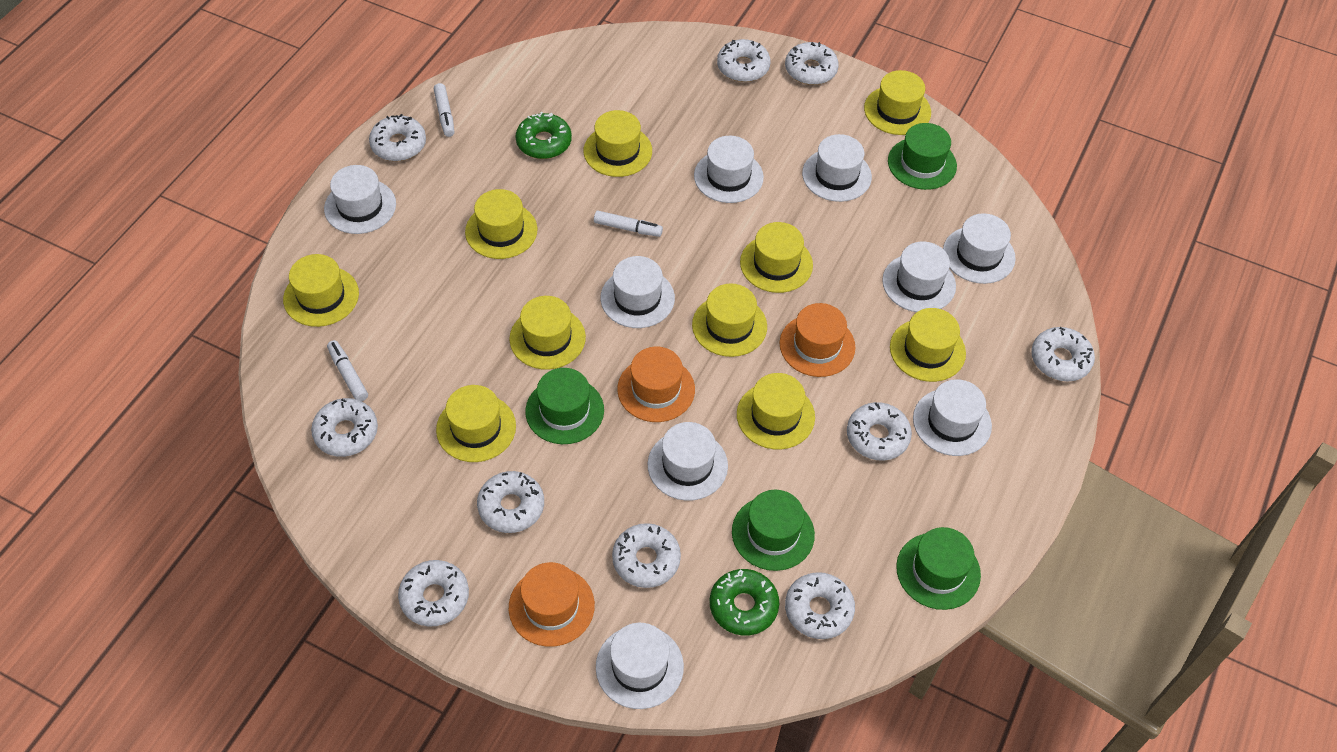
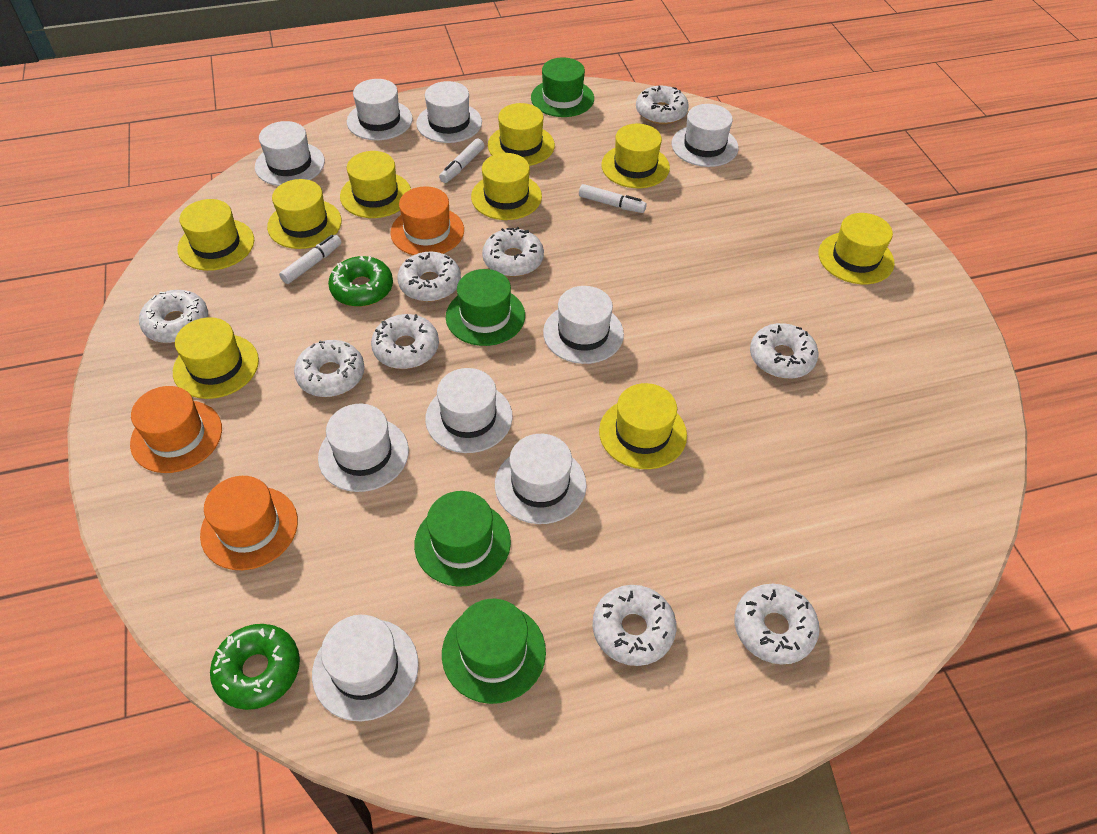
white donut: 10 -> 9
yellow hat: 10 -> 9

